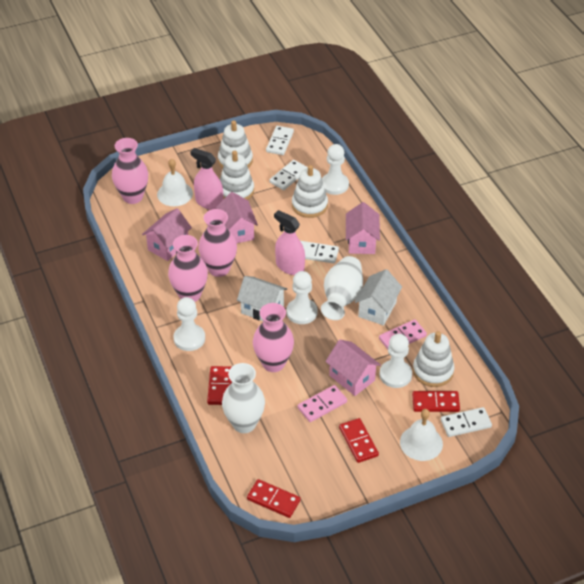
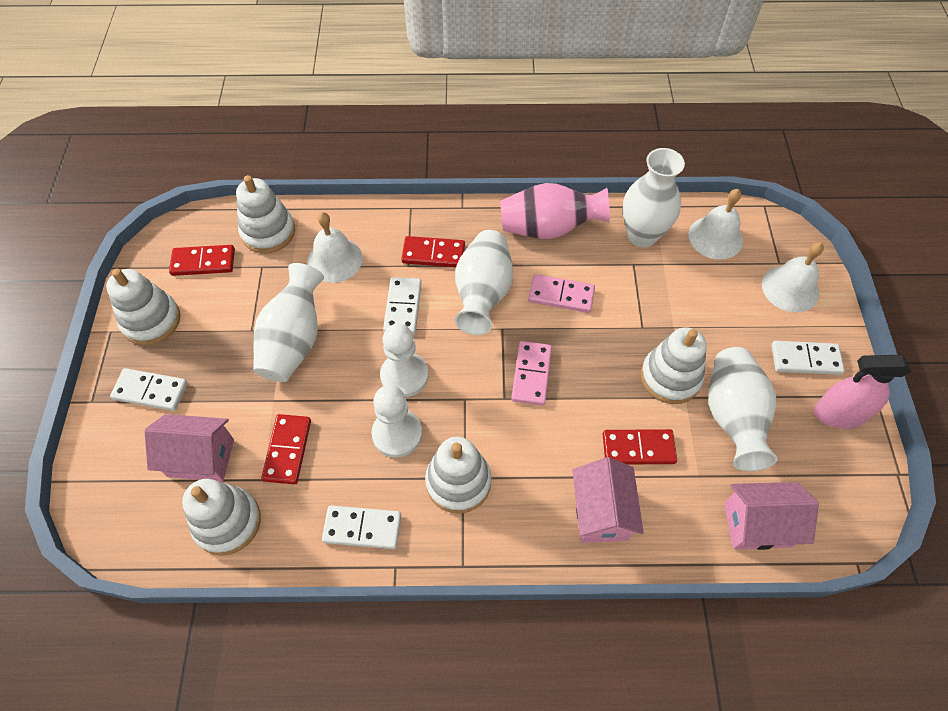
pink house: 4 -> 3
pink spray bottle: 2 -> 1
pink vase: 4 -> 1
white bell: 2 -> 3
white house: 2 -> 0
white pawn: 4 -> 2
white stacking toy: 4 -> 5
white vase: 2 -> 4

